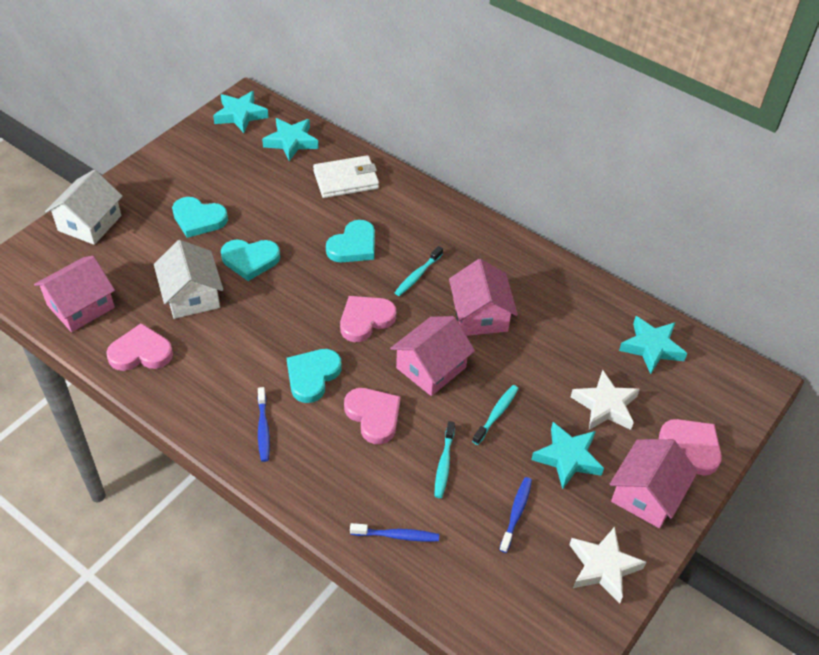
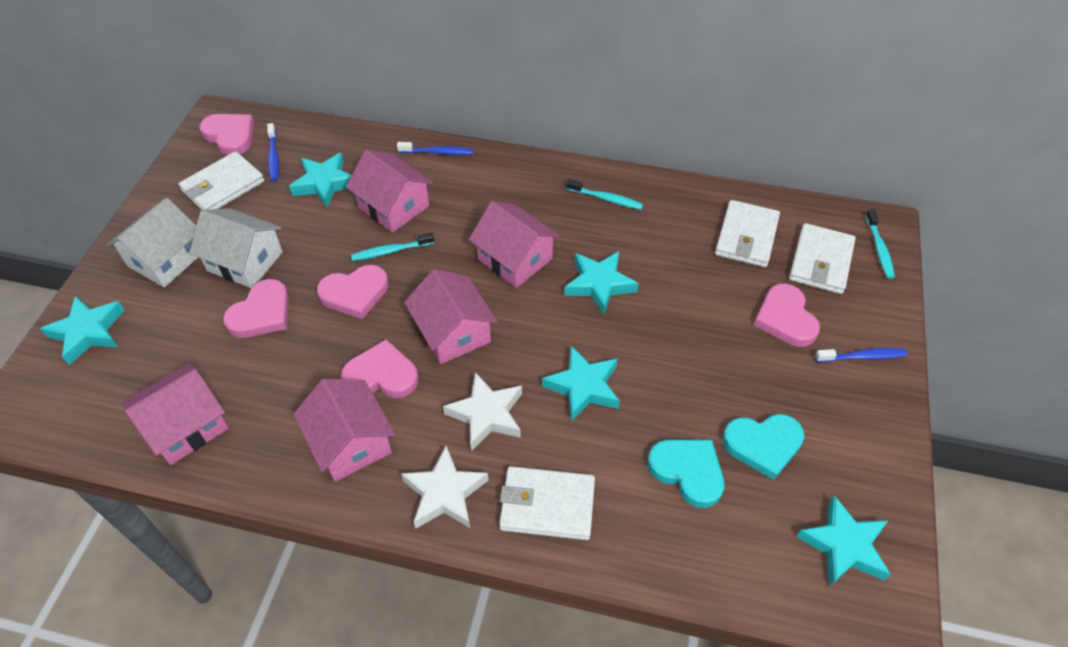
pink heart: 4 -> 5
pink house: 4 -> 5
turquoise heart: 4 -> 2
turquoise star: 4 -> 5
white wallet: 1 -> 4

